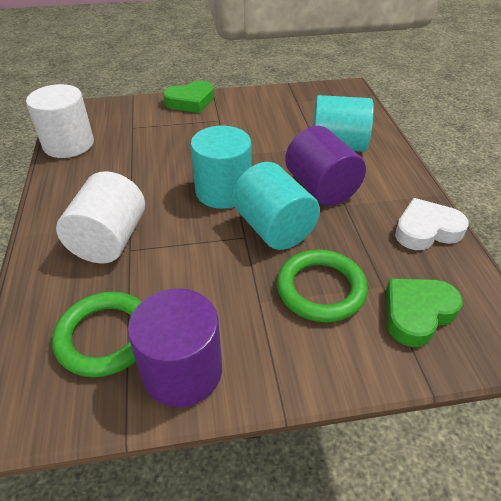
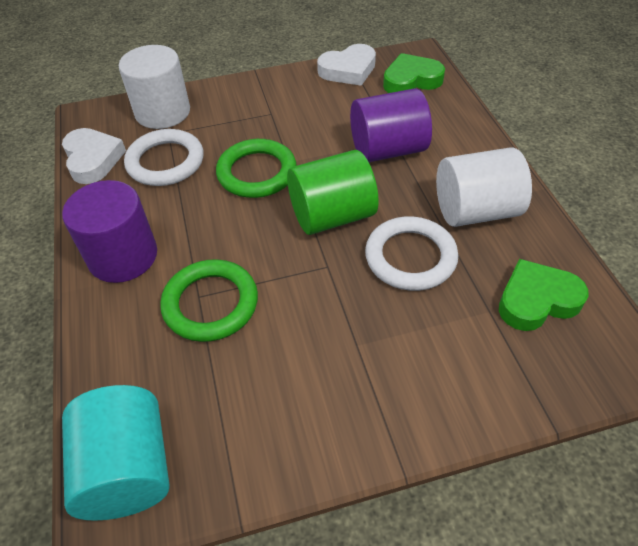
green cylinder: 0 -> 1
turquoise cylinder: 3 -> 1
white heart: 1 -> 2
white ring: 0 -> 2

